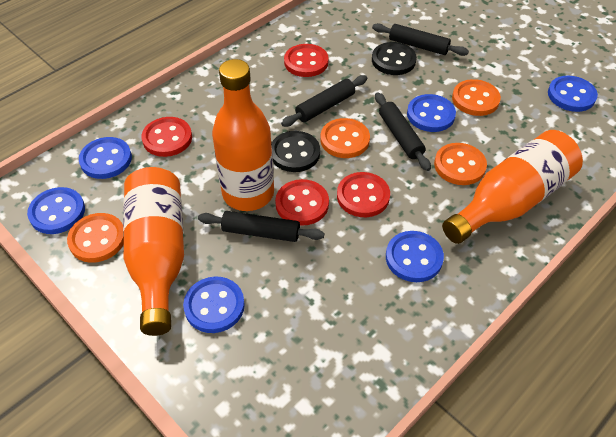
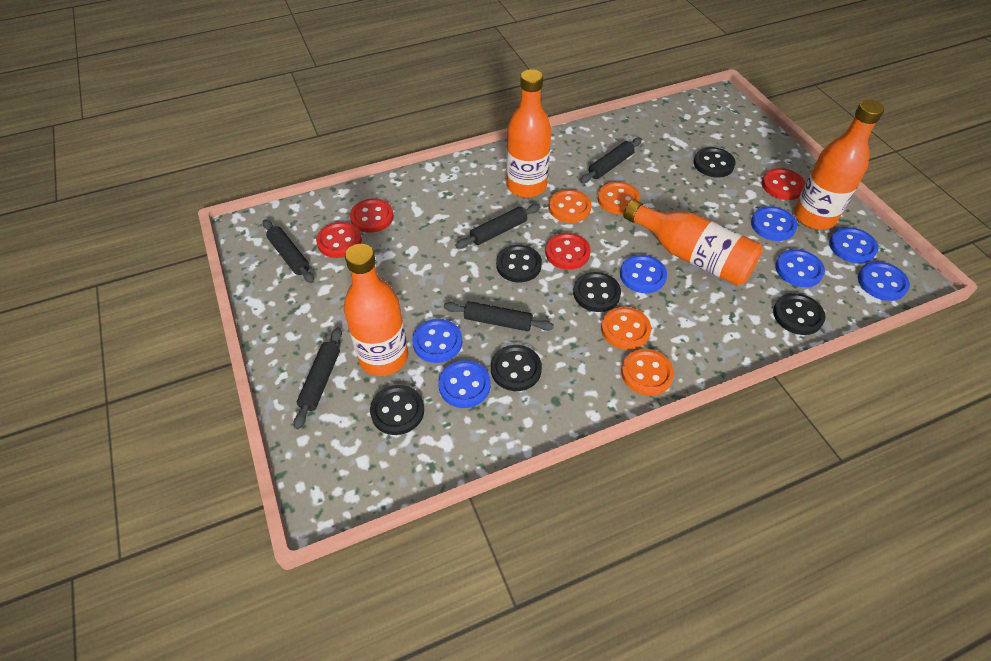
black button: 2 -> 6
black rolling pin: 4 -> 5
blue button: 6 -> 7
orange bottle: 3 -> 4

